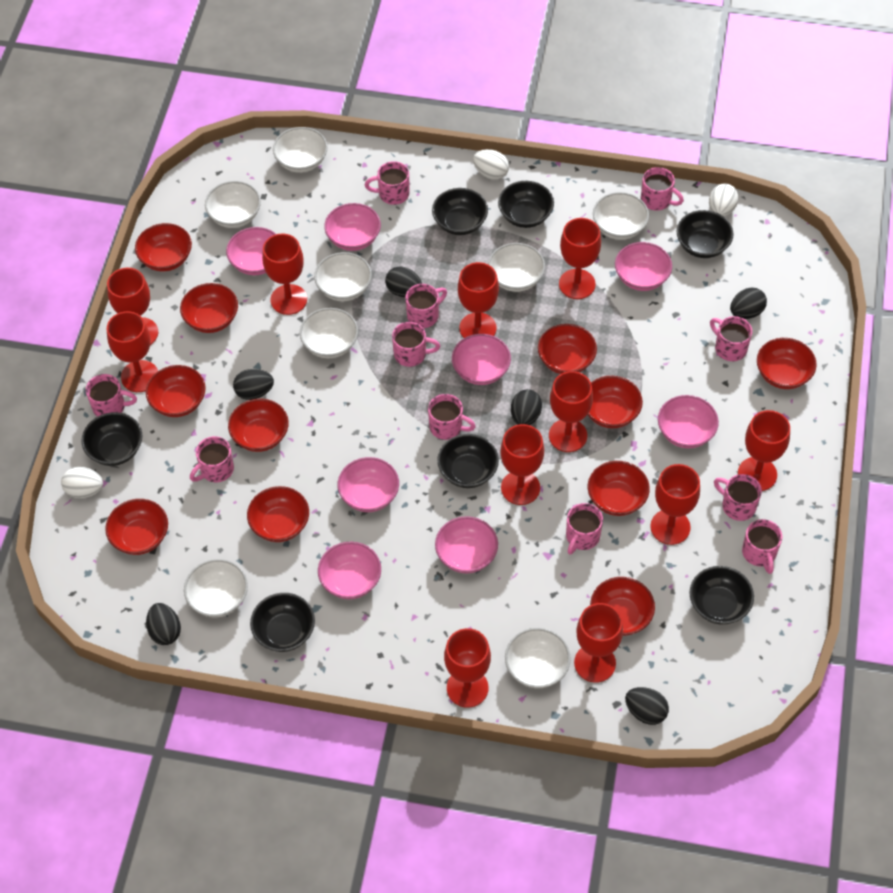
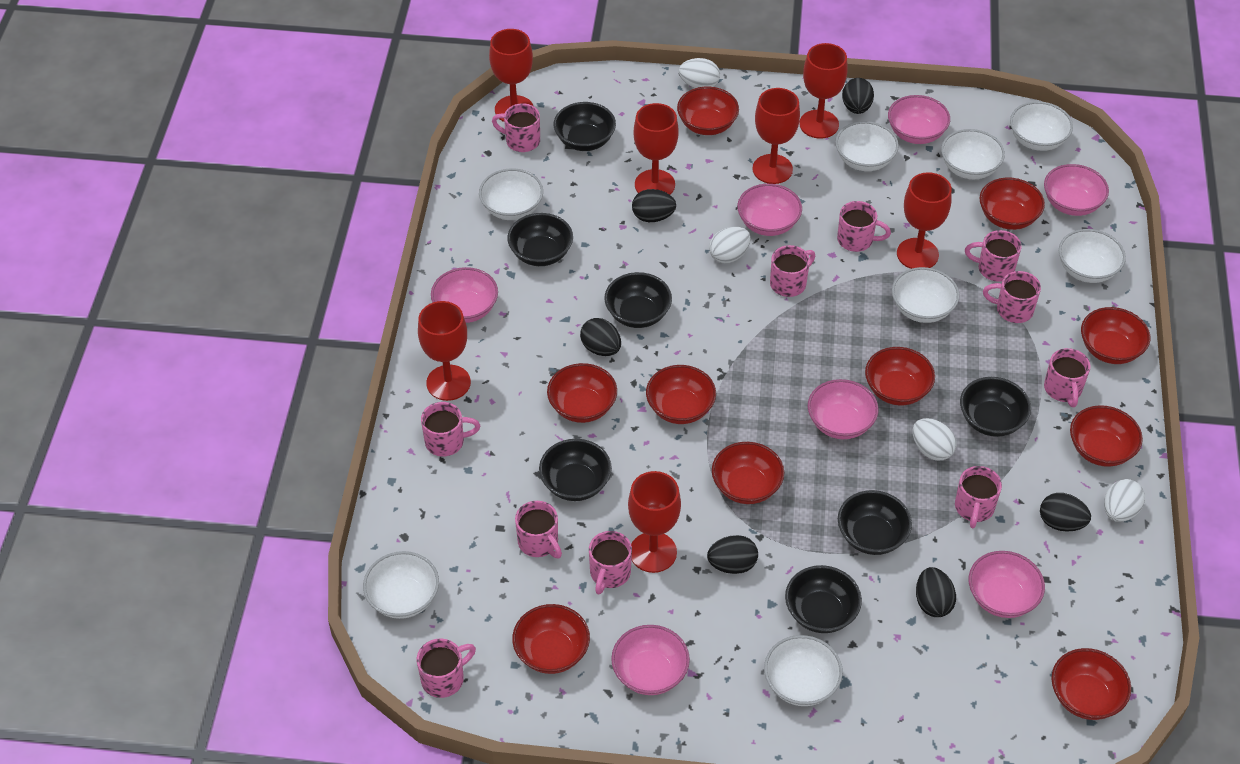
pink bowl: 8 -> 7
red bowl: 11 -> 10
red goblet: 11 -> 7
white egg: 3 -> 4

